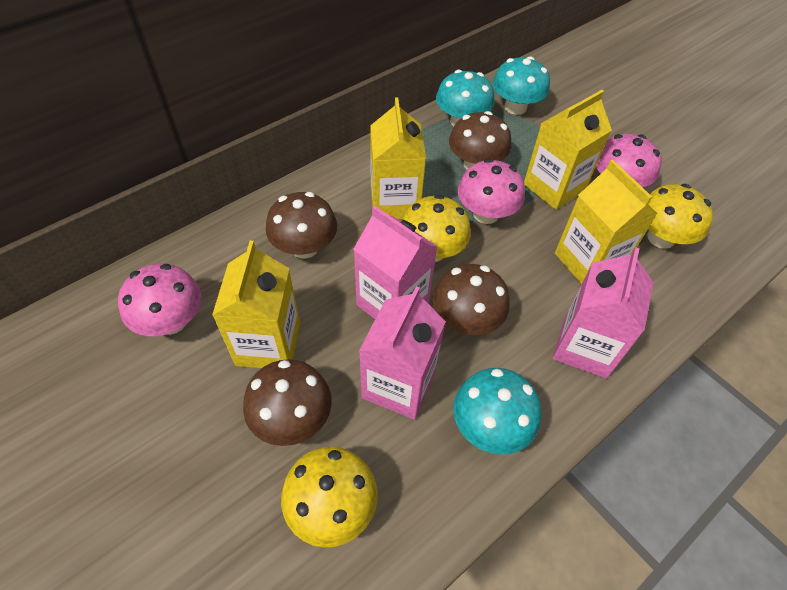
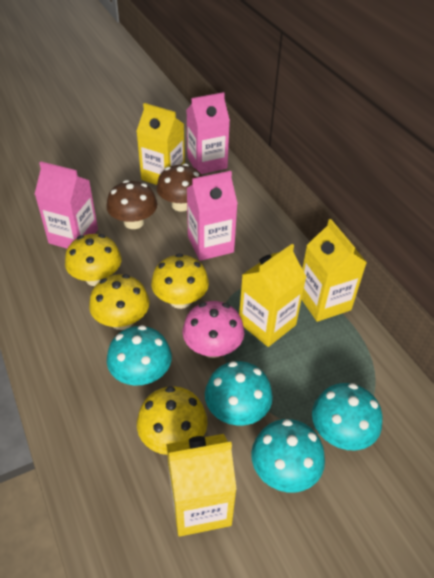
brown mushroom: 4 -> 2
pink mushroom: 3 -> 1
turquoise mushroom: 3 -> 4
yellow mushroom: 3 -> 4

